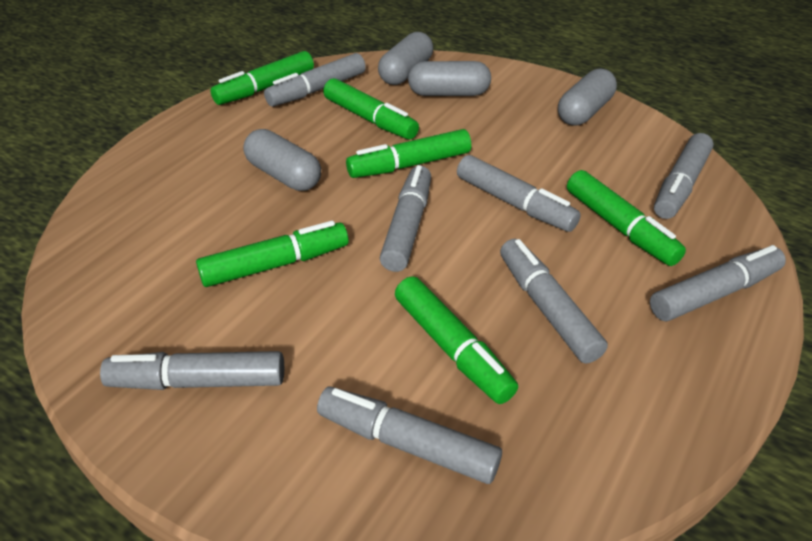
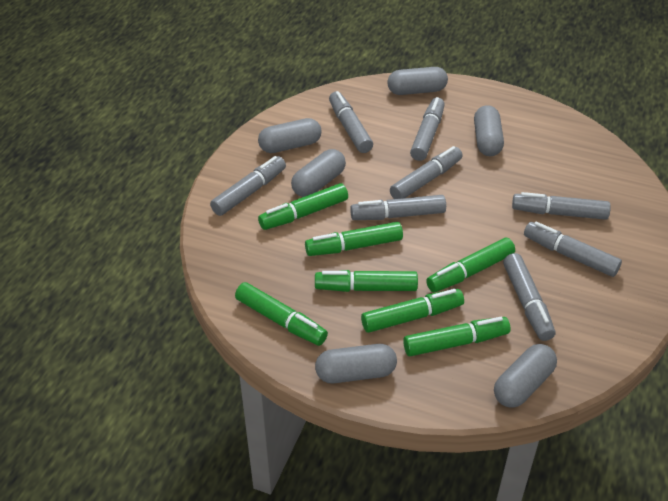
green marker: 6 -> 7
grey capsule: 4 -> 6

